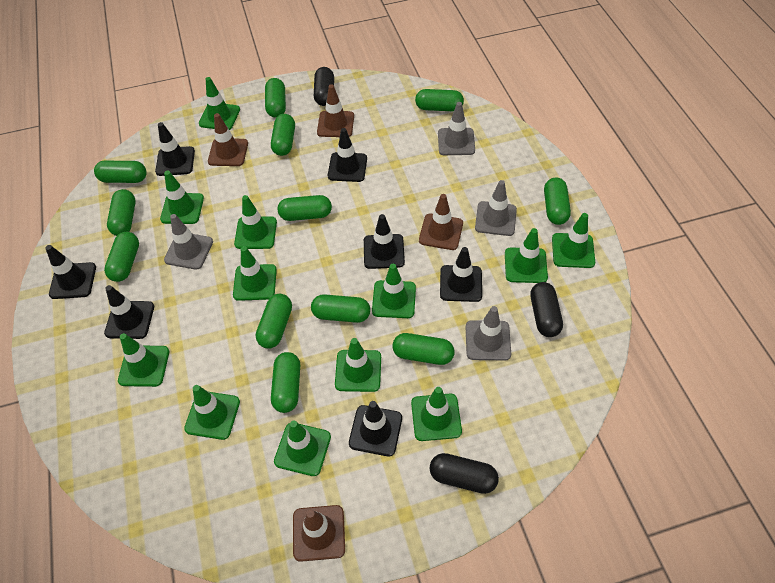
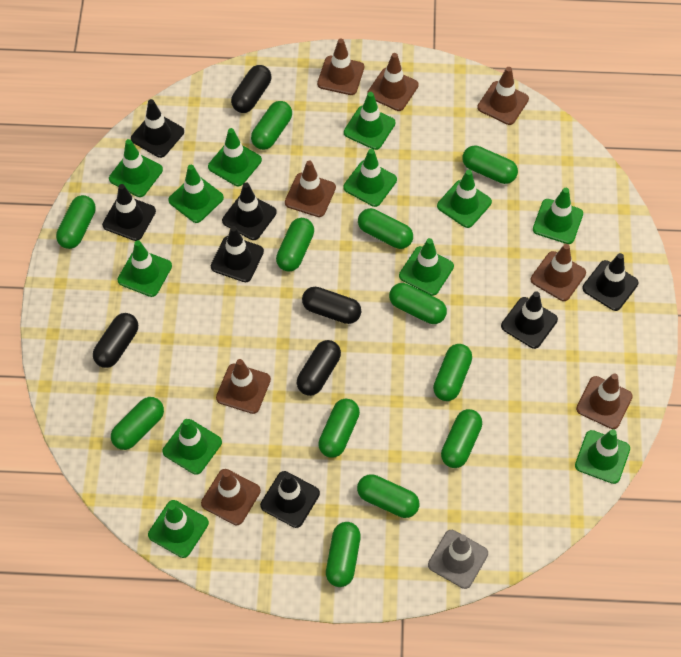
black capsule: 3 -> 4
brown traffic cone: 4 -> 8
grey traffic cone: 4 -> 1

